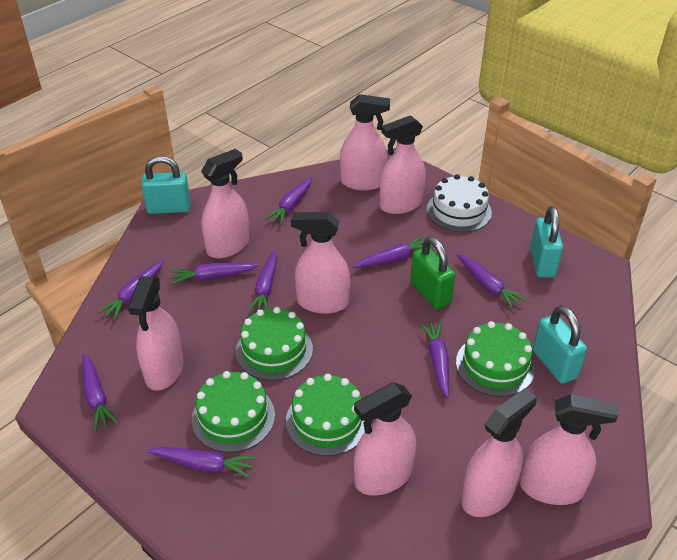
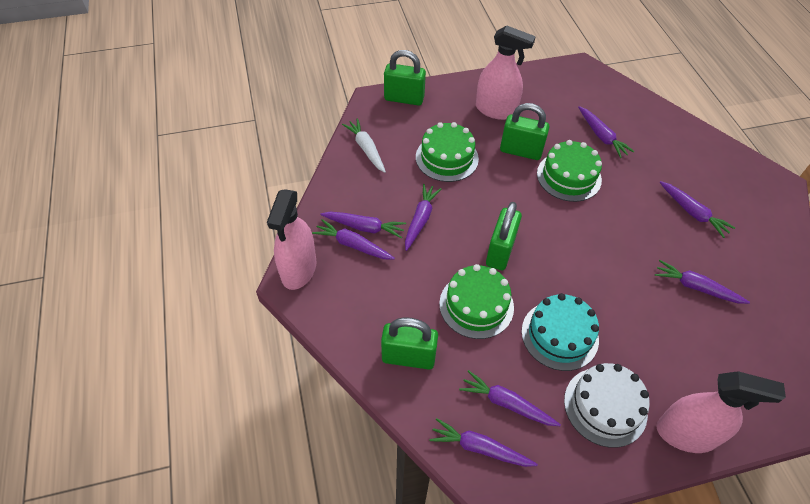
green cake: 4 -> 3
green padlock: 1 -> 4
pink spray bottle: 8 -> 3
purple carrot: 9 -> 8
turquoise cake: 0 -> 1
turquoise padlock: 3 -> 0
white carrot: 0 -> 1

